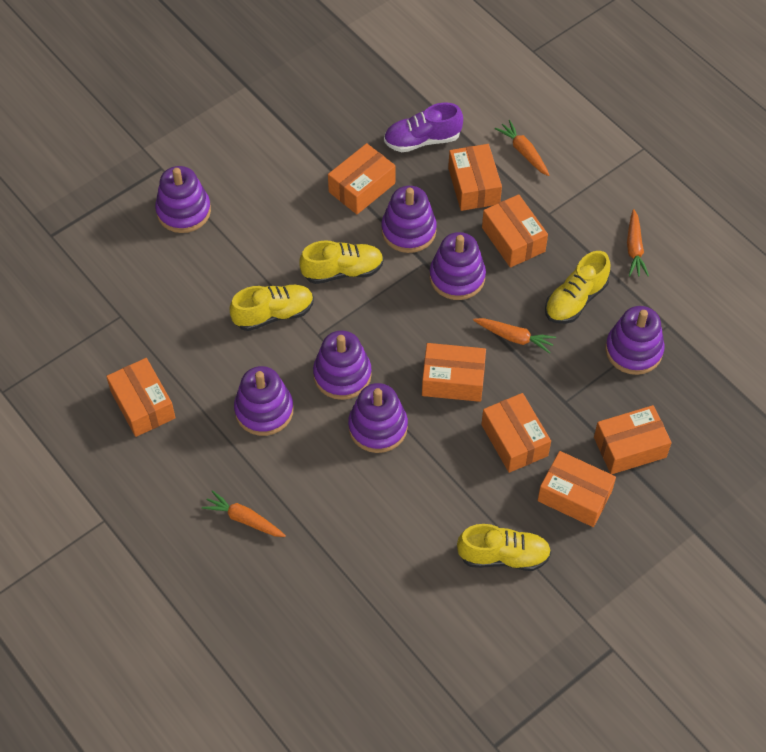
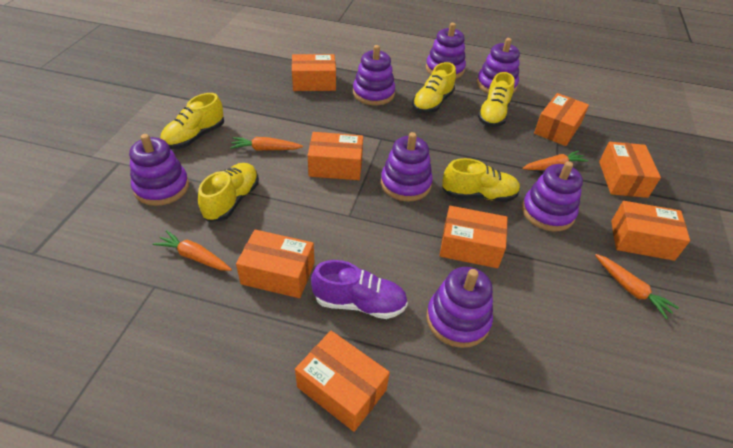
yellow shoe: 4 -> 5

